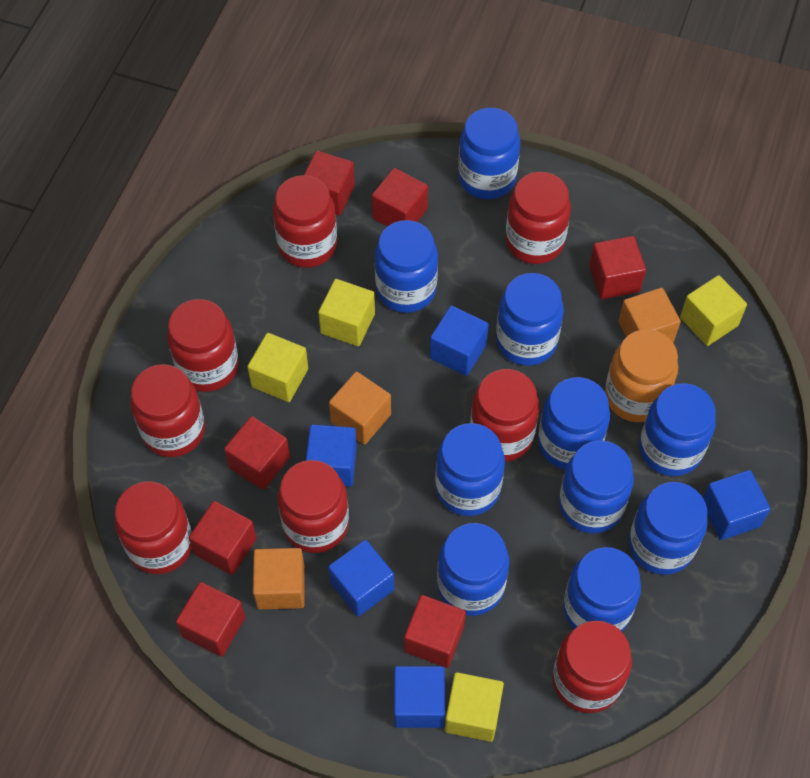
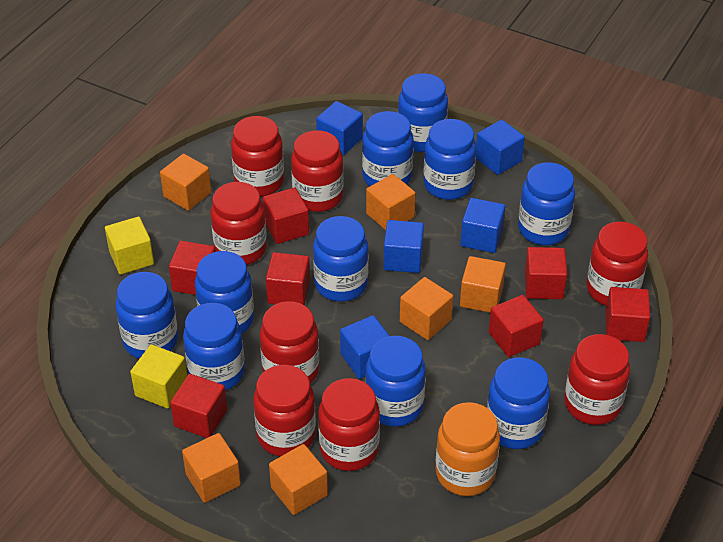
orange cube: 3 -> 6
yellow cube: 4 -> 2

